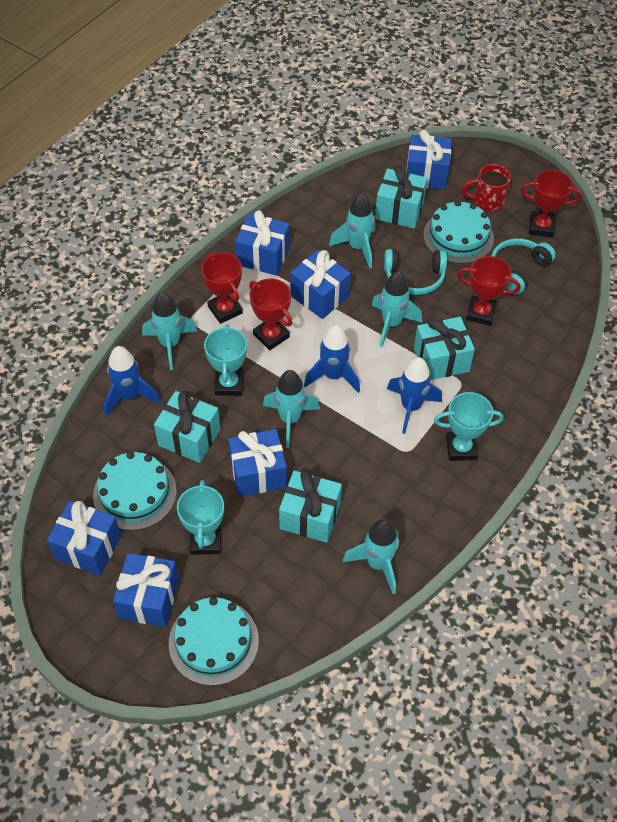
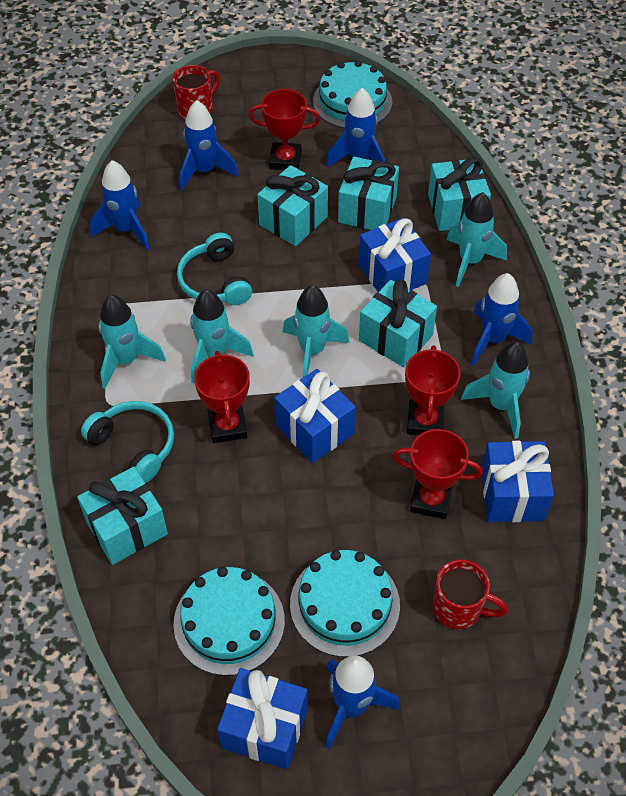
blue gift: 6 -> 4
blue rocket: 3 -> 5
red mug: 1 -> 2
turquoise gift: 4 -> 5
turquoise trophy: 3 -> 0

